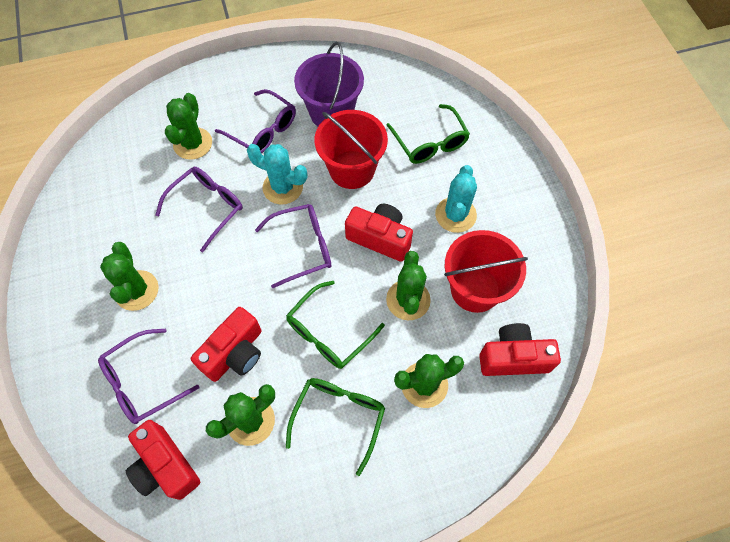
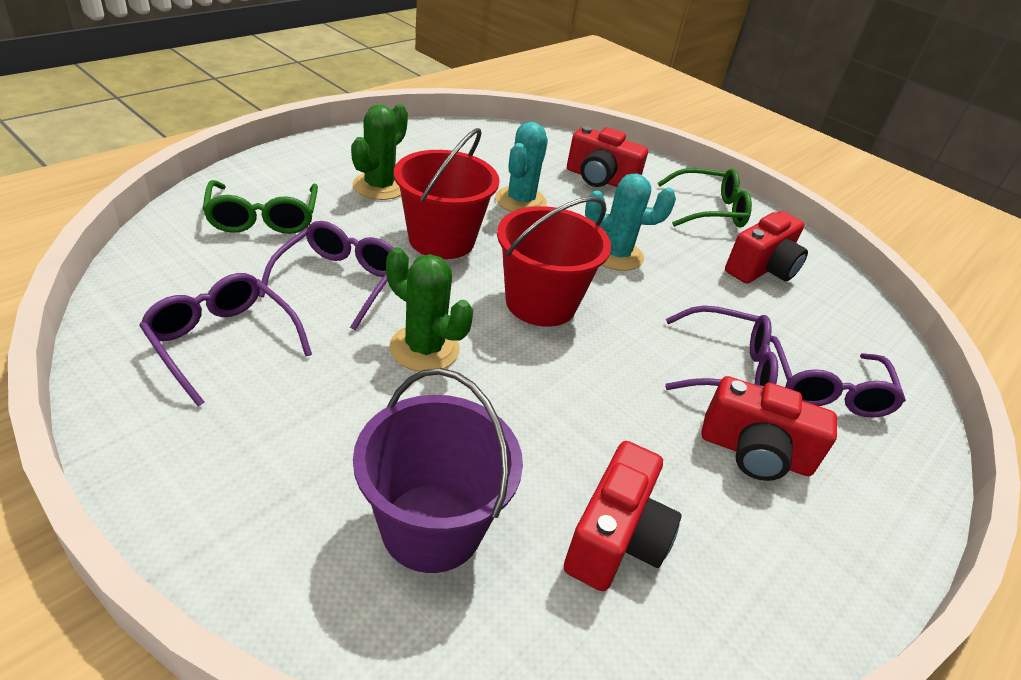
green cactus: 5 -> 2
green glasses: 3 -> 2

